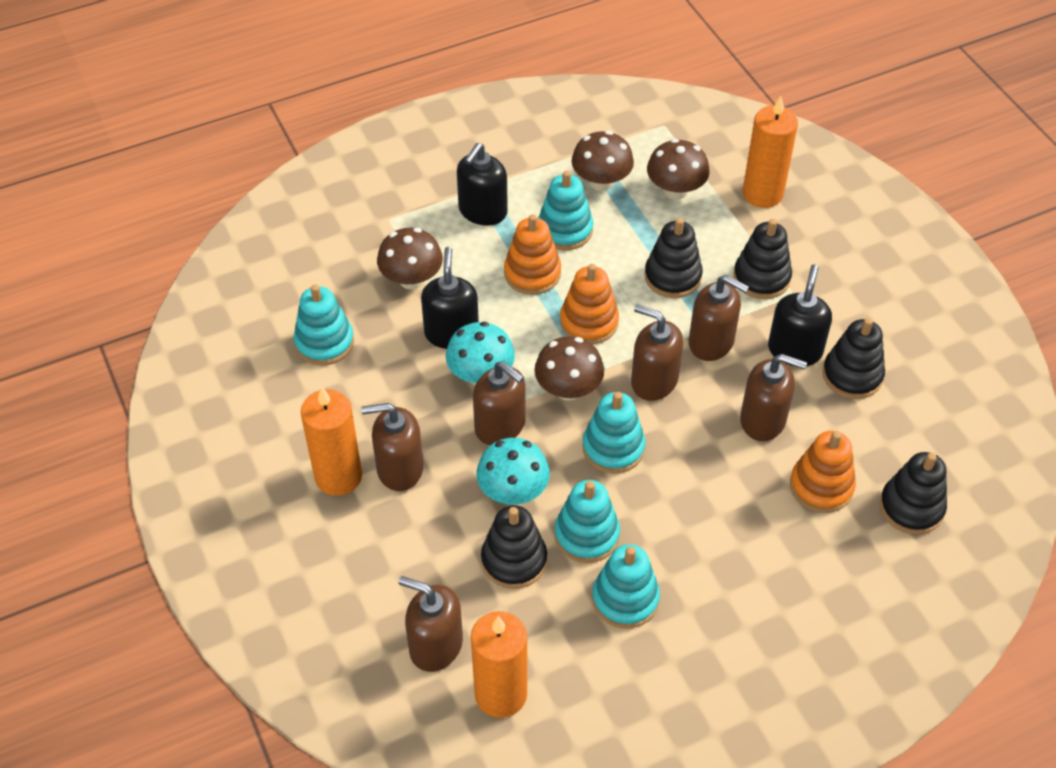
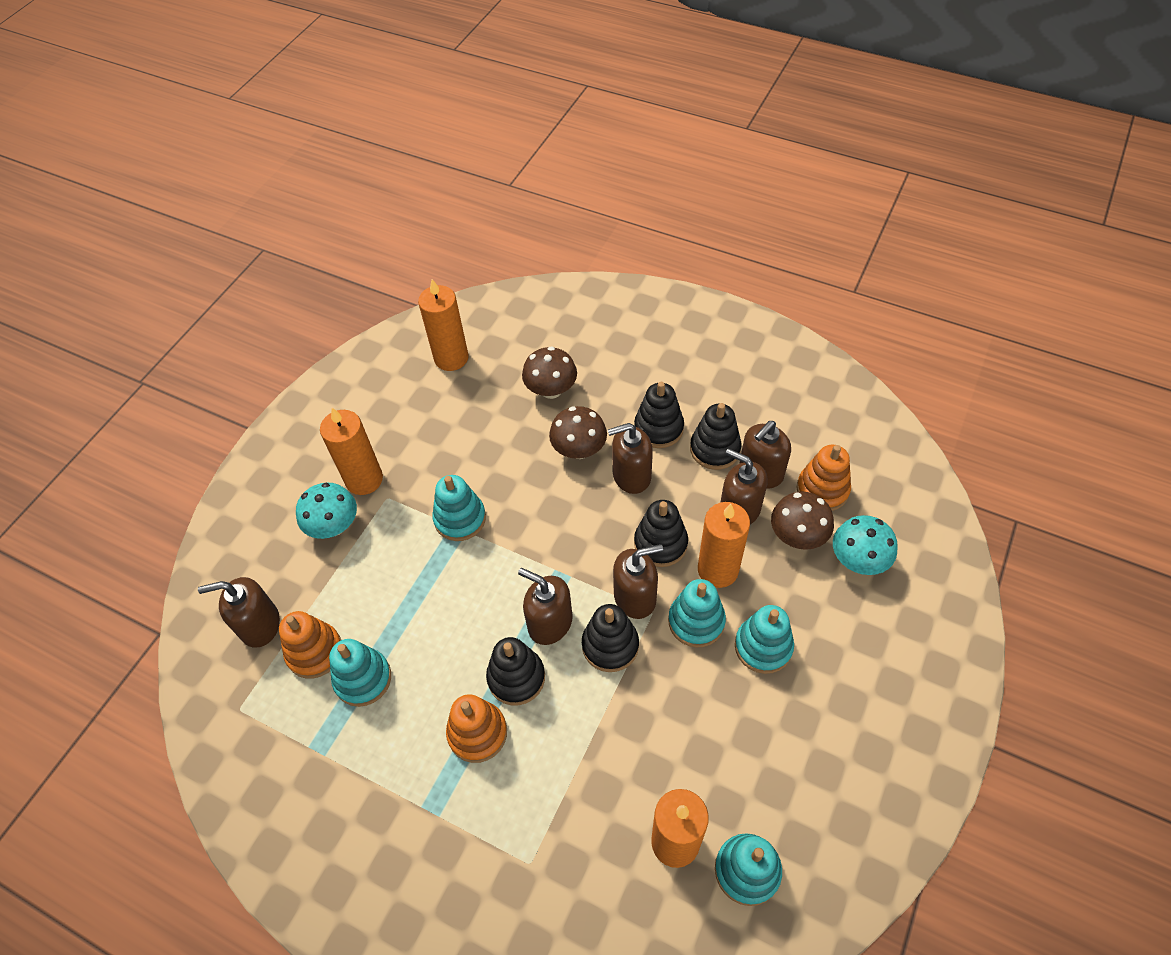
black soap dispenser: 3 -> 0
brown mushroom: 4 -> 3
orange candle: 3 -> 4

